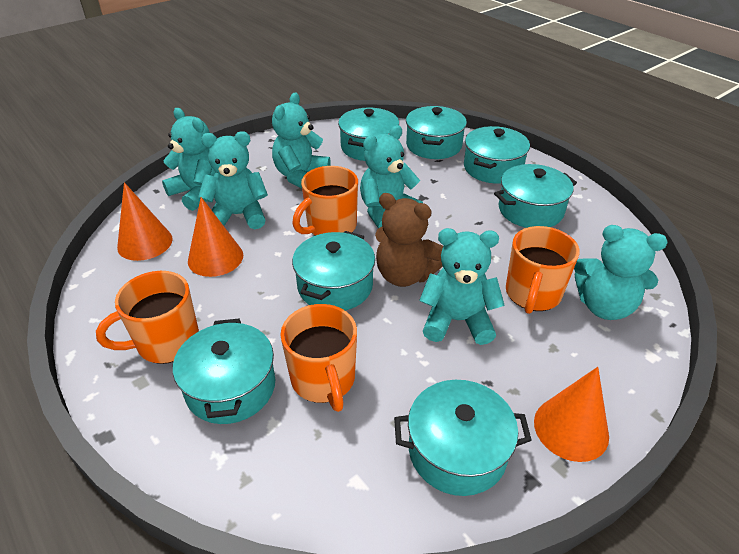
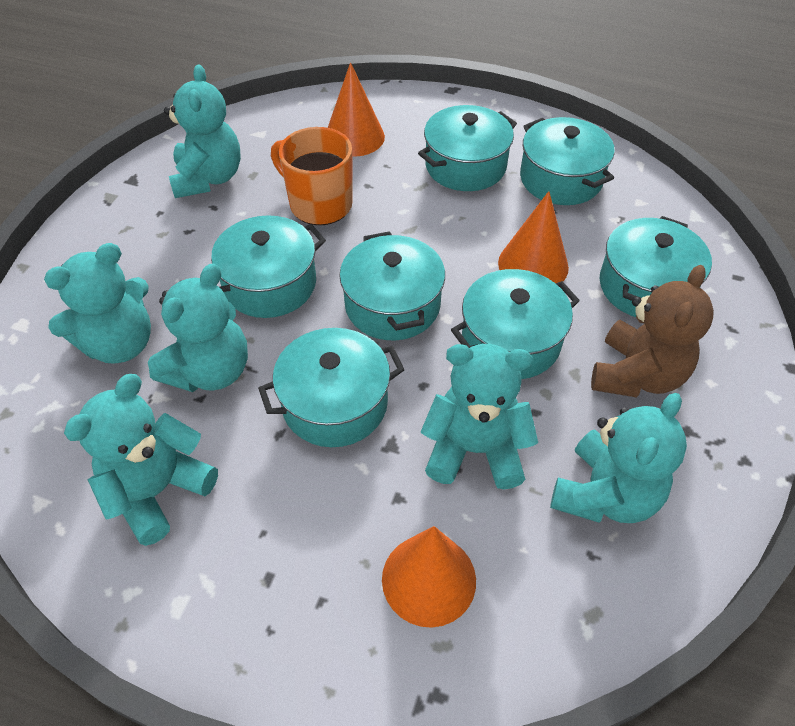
orange mug: 4 -> 1

